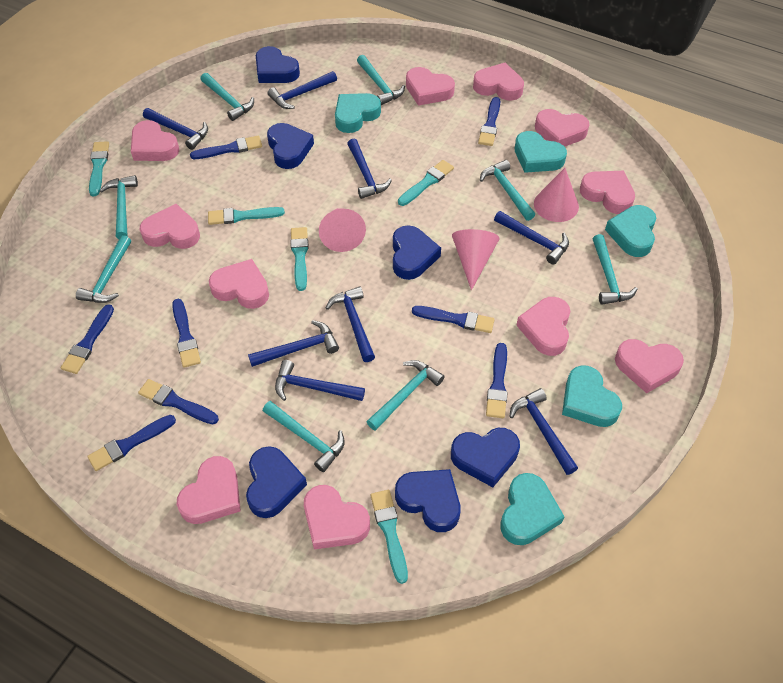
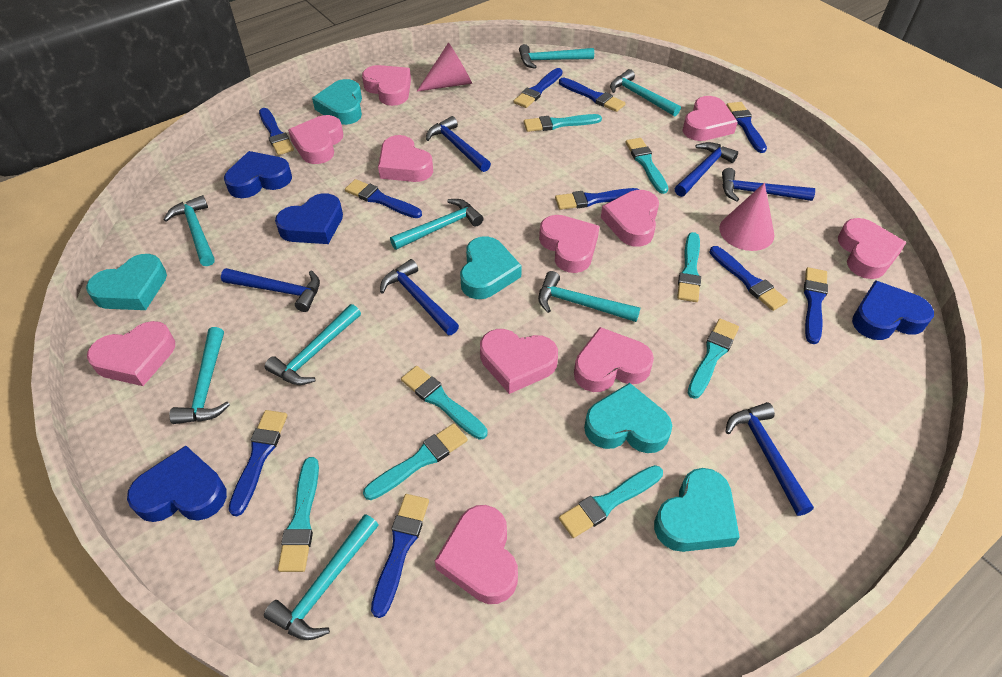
blue brush: 8 -> 10
blue hammer: 8 -> 6
blue heart: 6 -> 4
pink cone: 3 -> 2
turquoise brush: 5 -> 8

